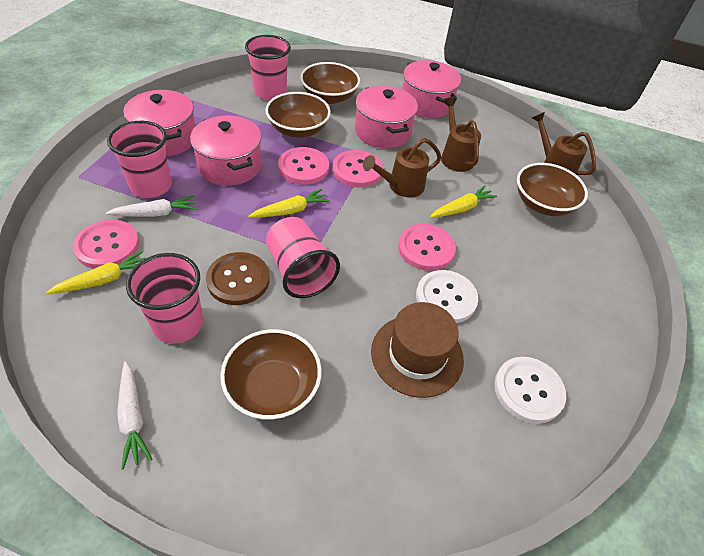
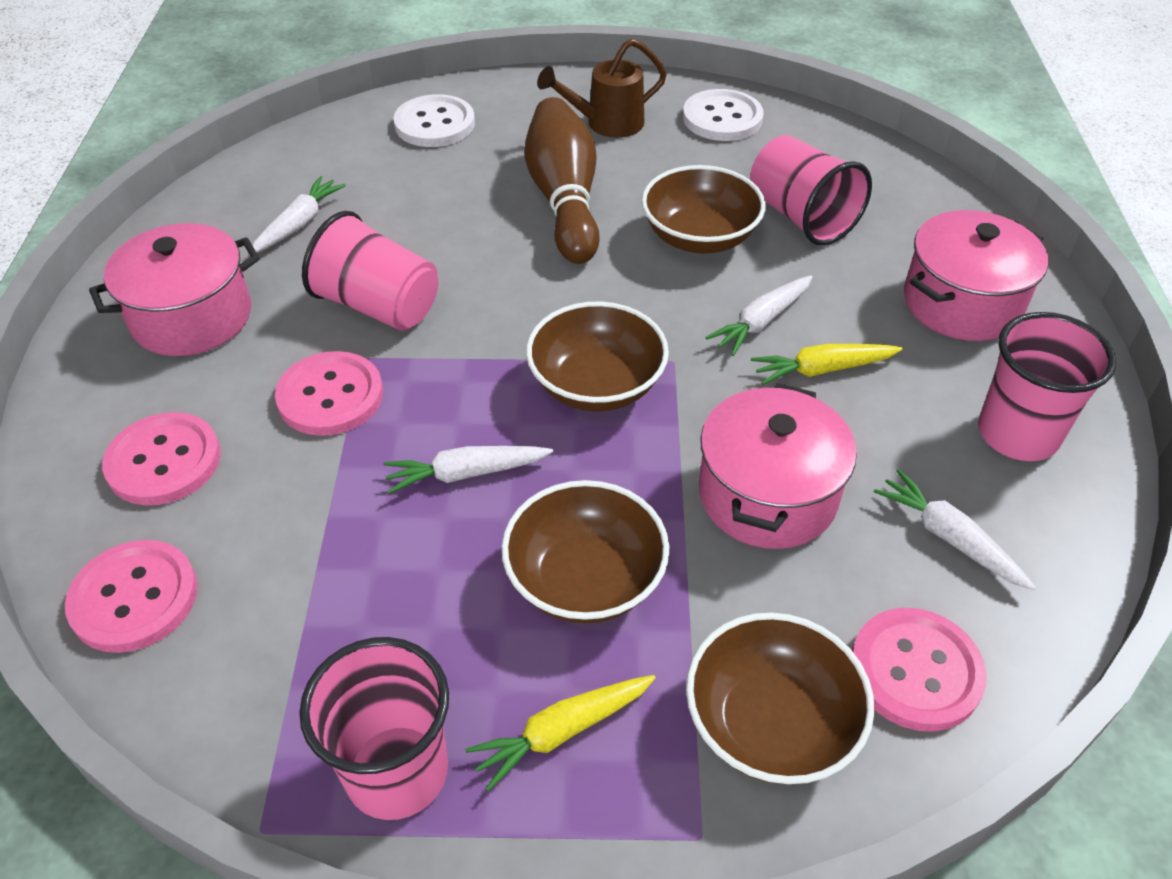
brown bowling pin: 0 -> 1
brown button: 1 -> 0
brown hat: 1 -> 0
brown watering can: 3 -> 1
pink pot: 4 -> 3
white carrot: 2 -> 4
yellow carrot: 3 -> 2

